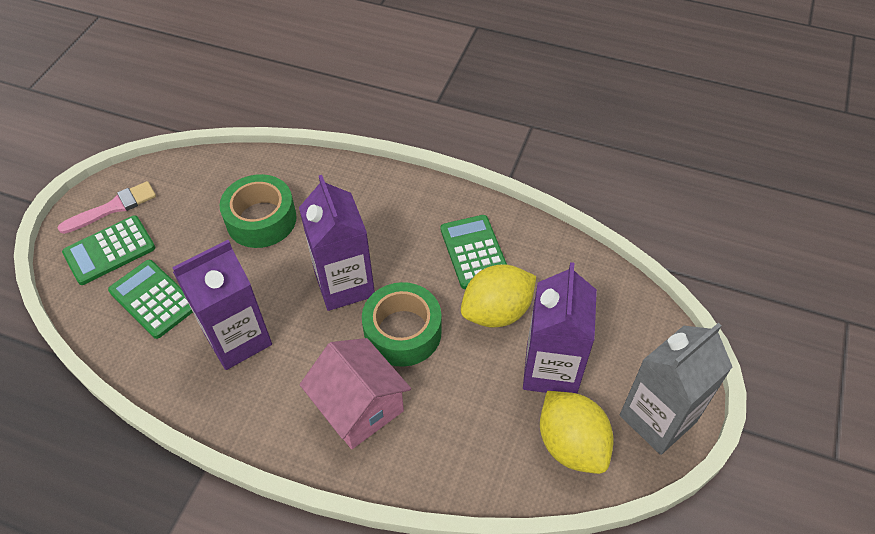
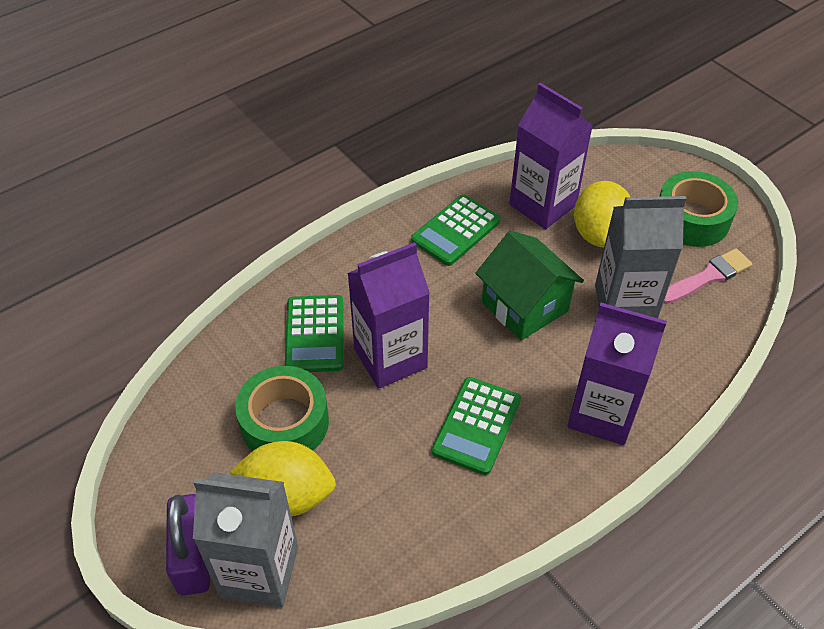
green house: 0 -> 1
grey carton: 1 -> 2
pink house: 1 -> 0
purple padlock: 0 -> 1

